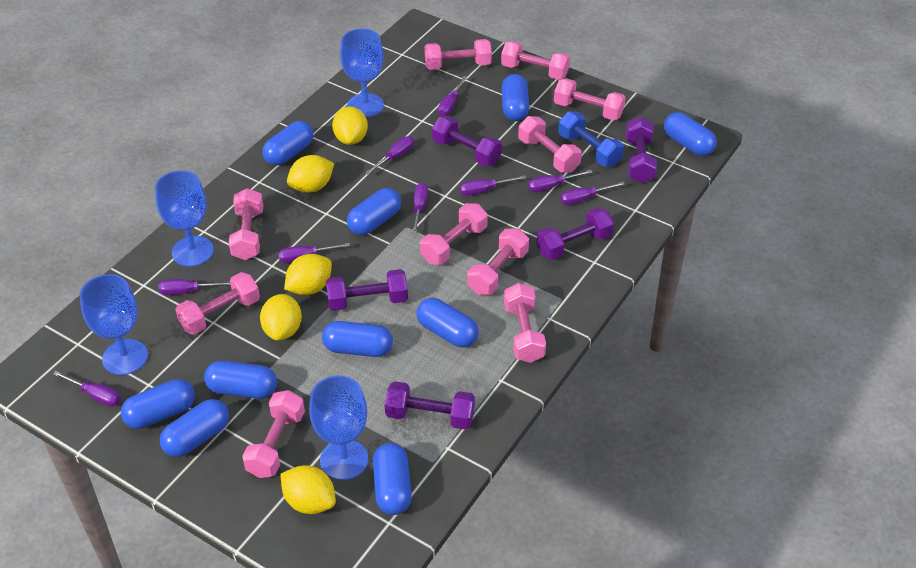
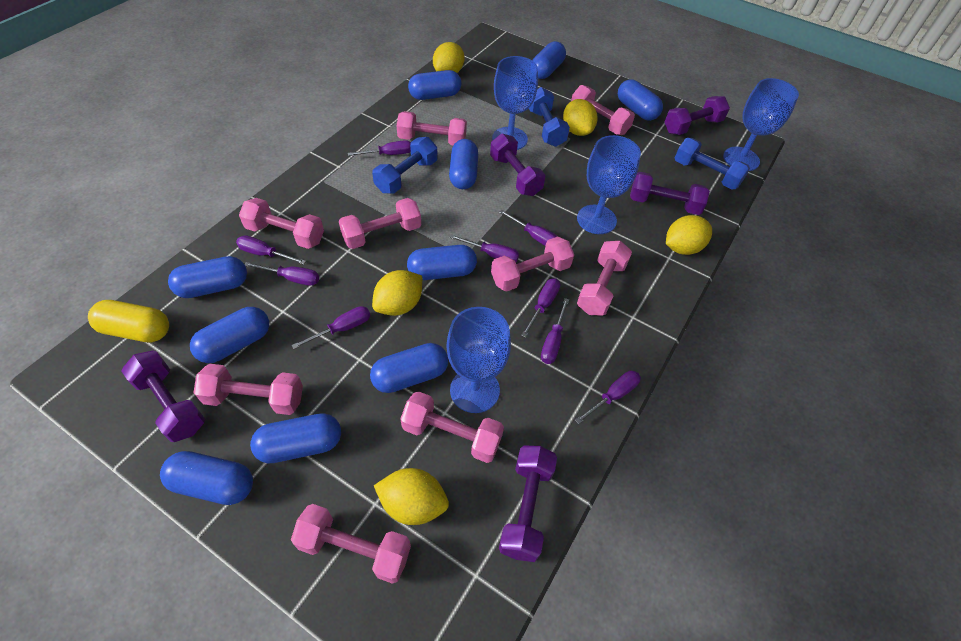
blue dumbbell: 1 -> 3
pink dumbbell: 10 -> 9
yellow capsule: 0 -> 1

